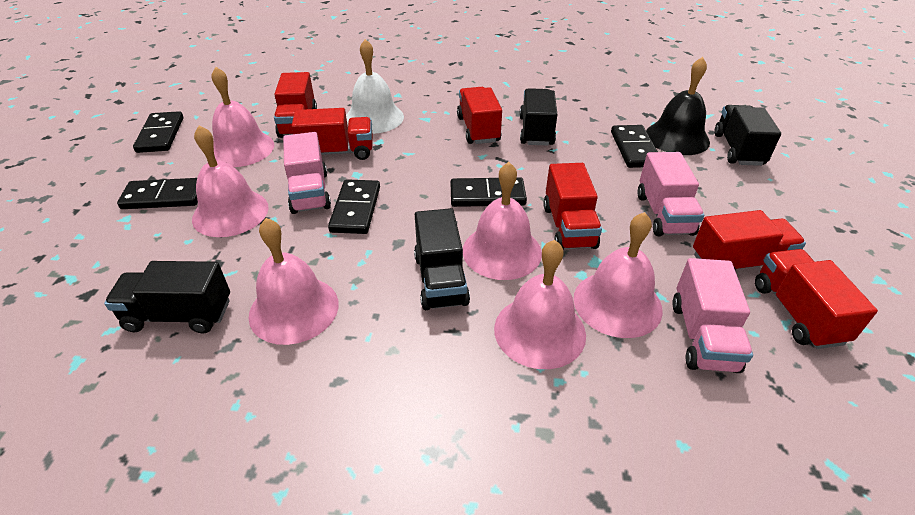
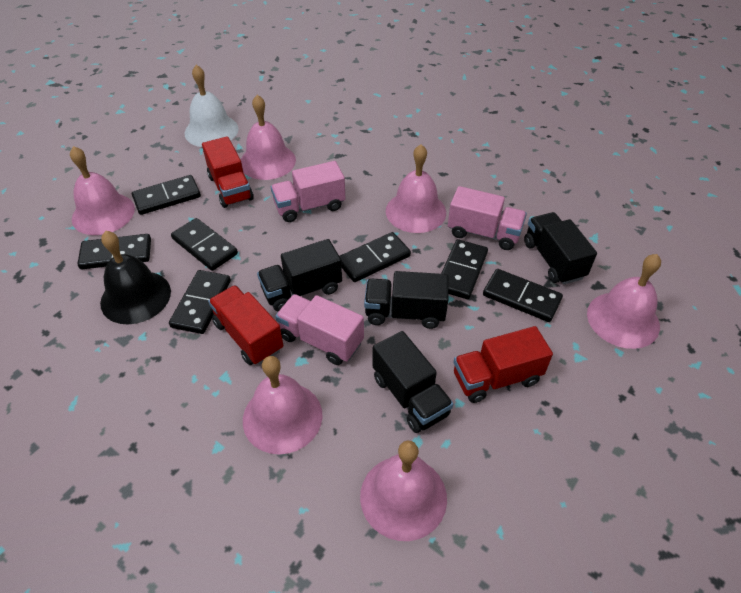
black domino: 5 -> 7
red truck: 6 -> 3

